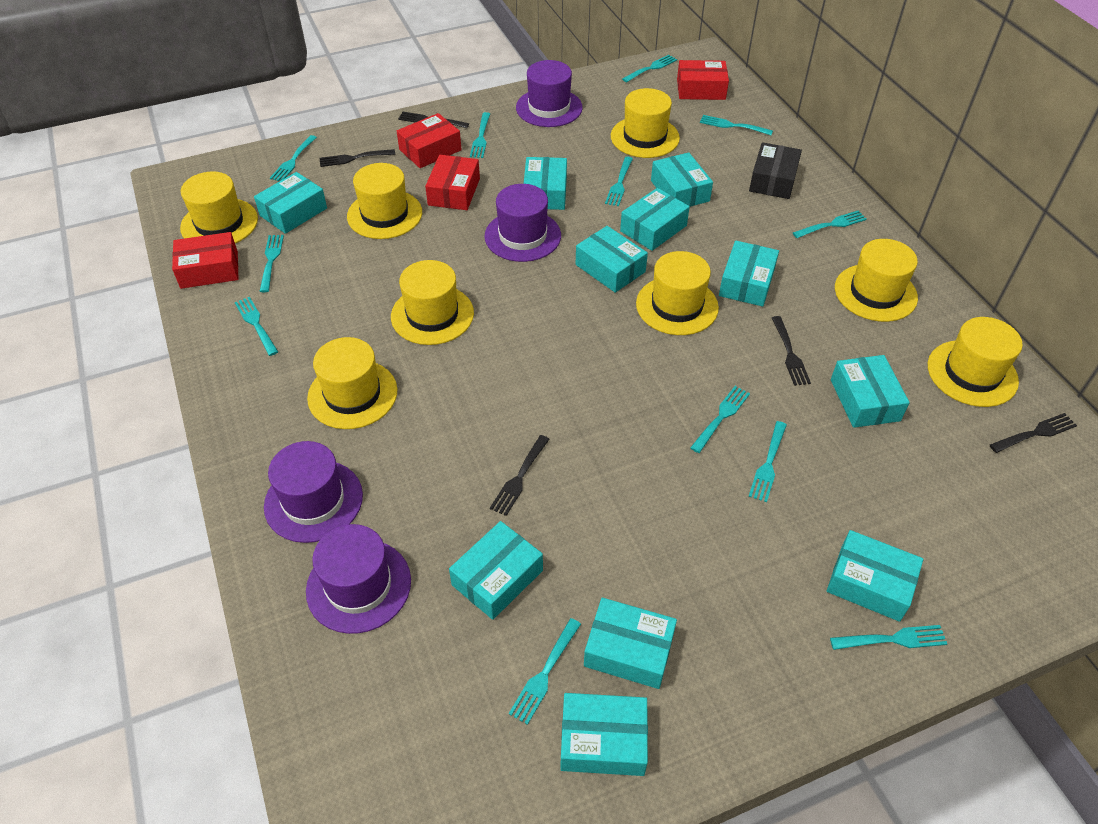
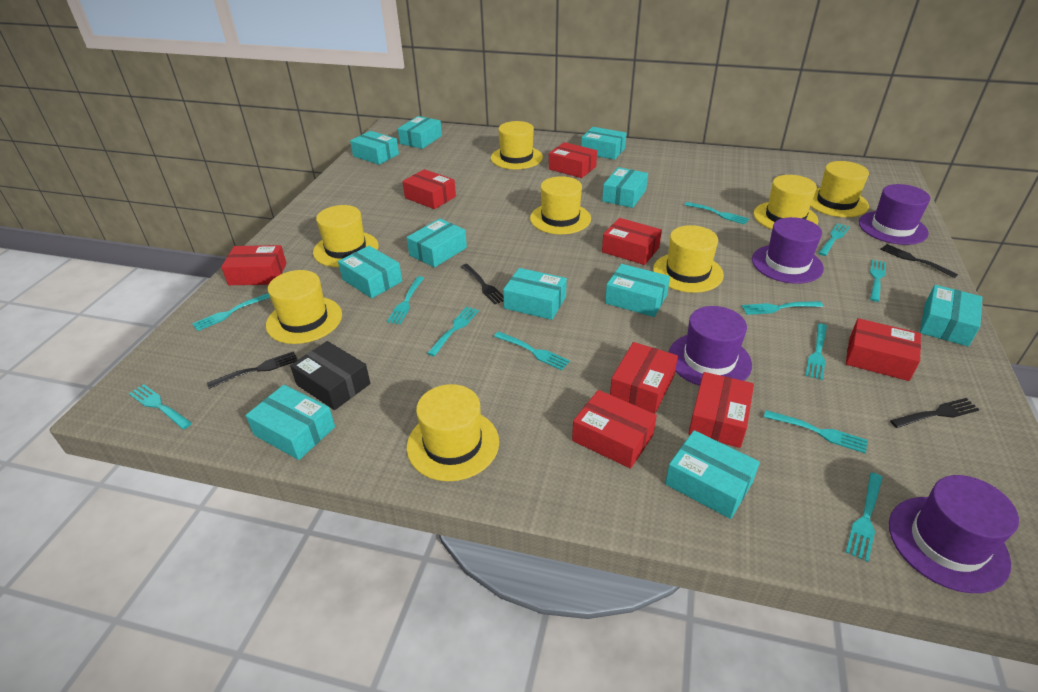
black fork: 5 -> 4
red box: 4 -> 8

